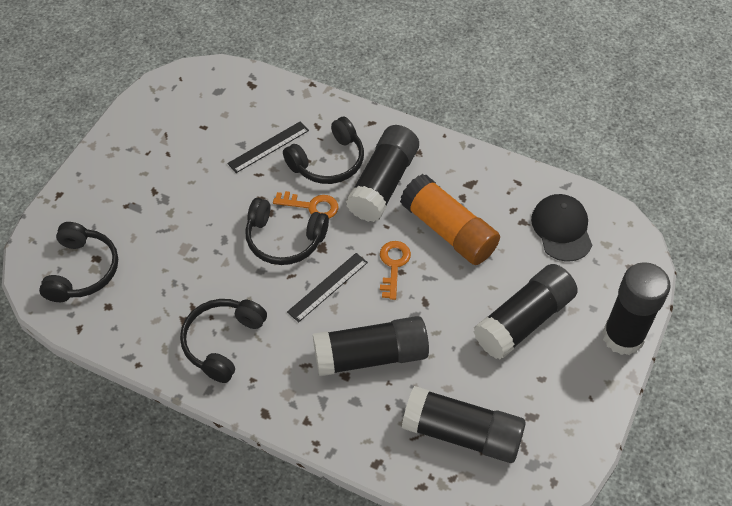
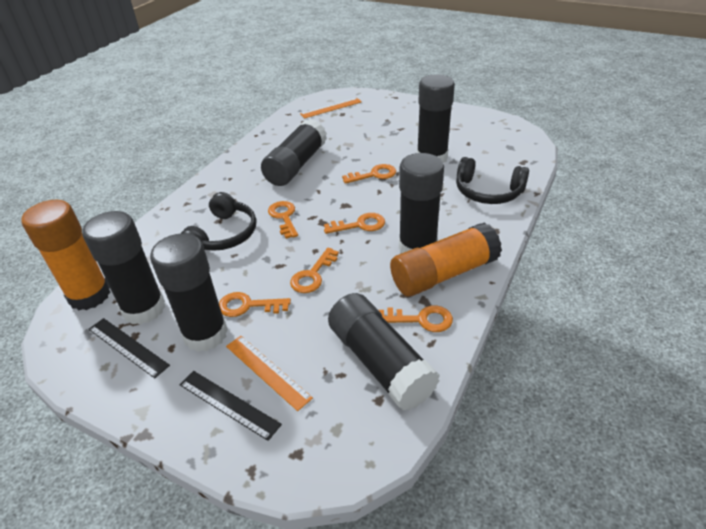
black cap: 1 -> 0
black glue stick: 5 -> 6
black headphones: 4 -> 2
orange glue stick: 1 -> 2
orange key: 2 -> 6
orange ruler: 0 -> 2

